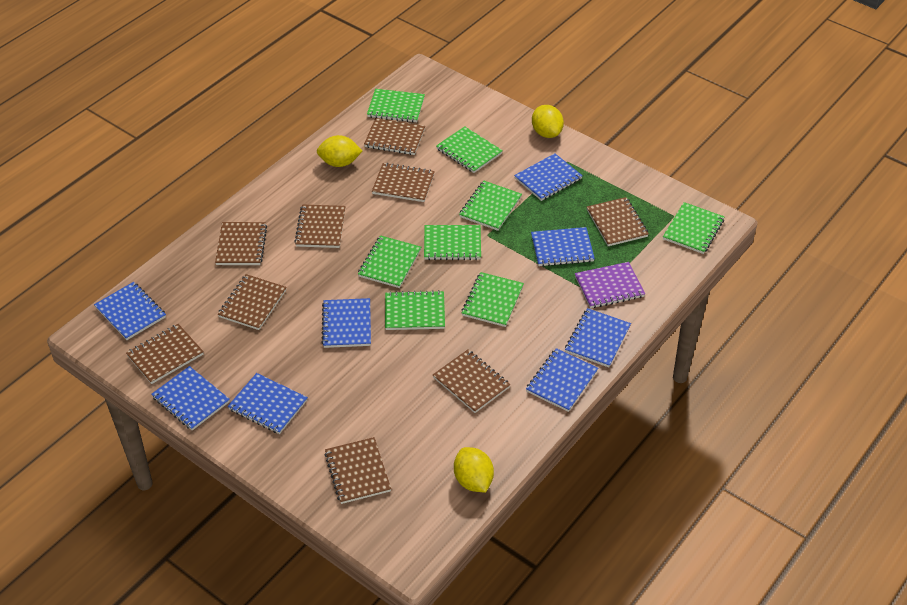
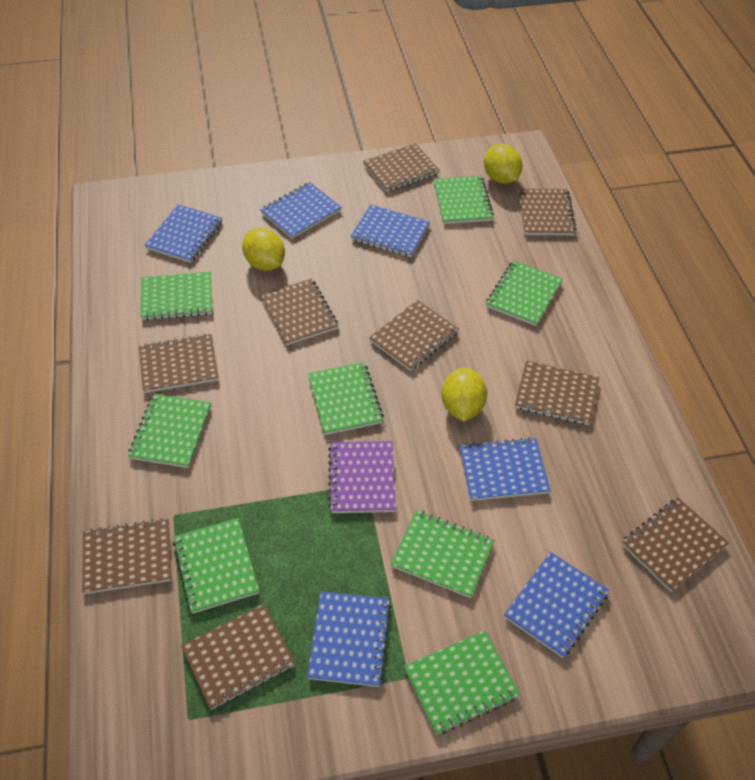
blue notebook: 8 -> 6

